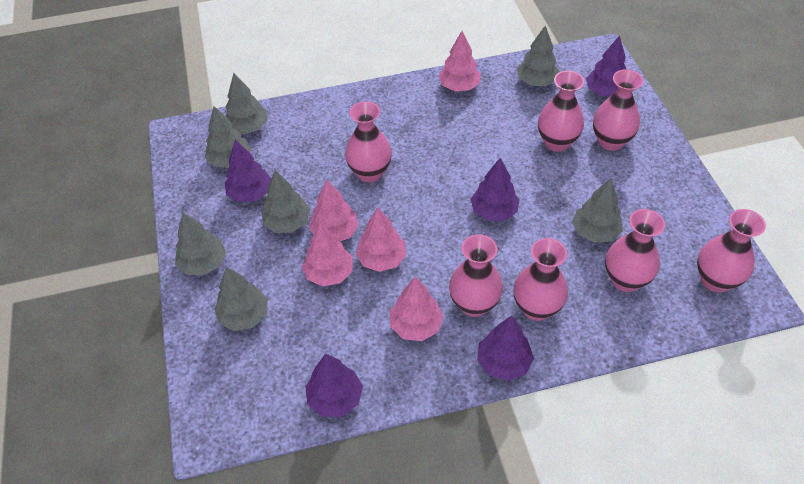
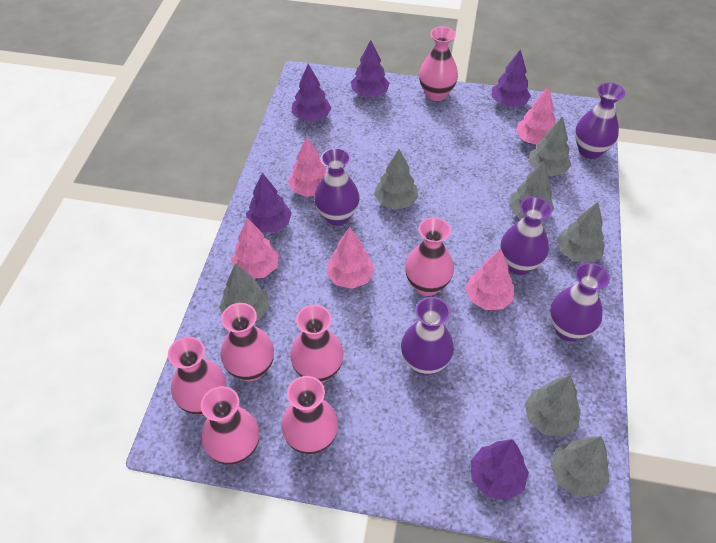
purple vase: 0 -> 5

